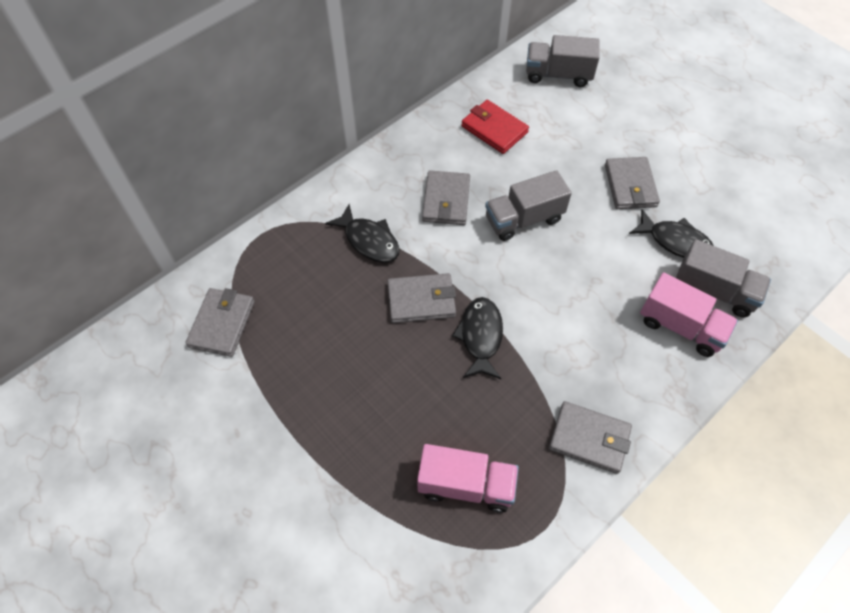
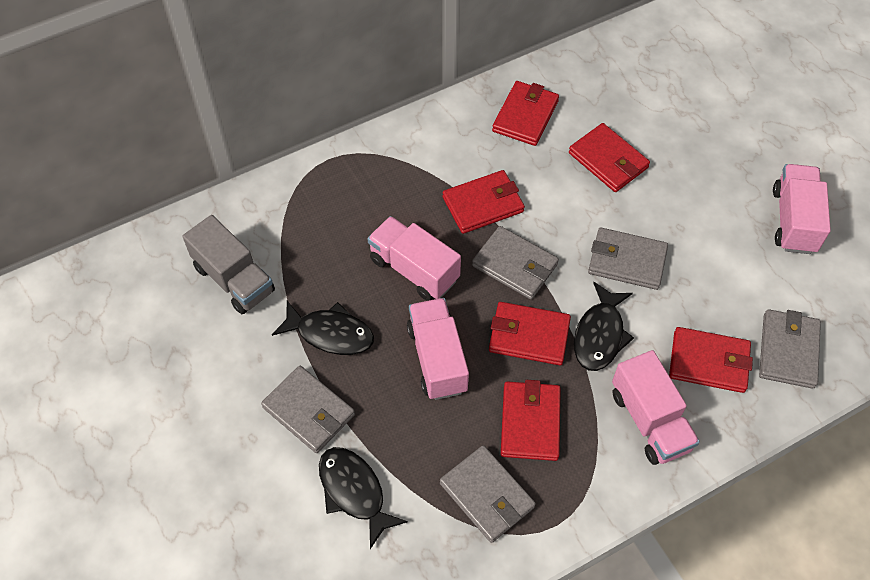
grey truck: 3 -> 1
pink truck: 2 -> 4
red wallet: 1 -> 6

